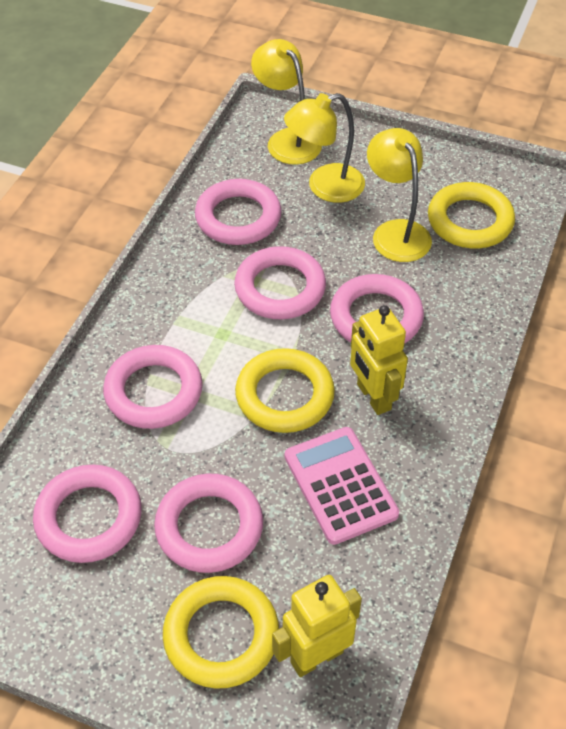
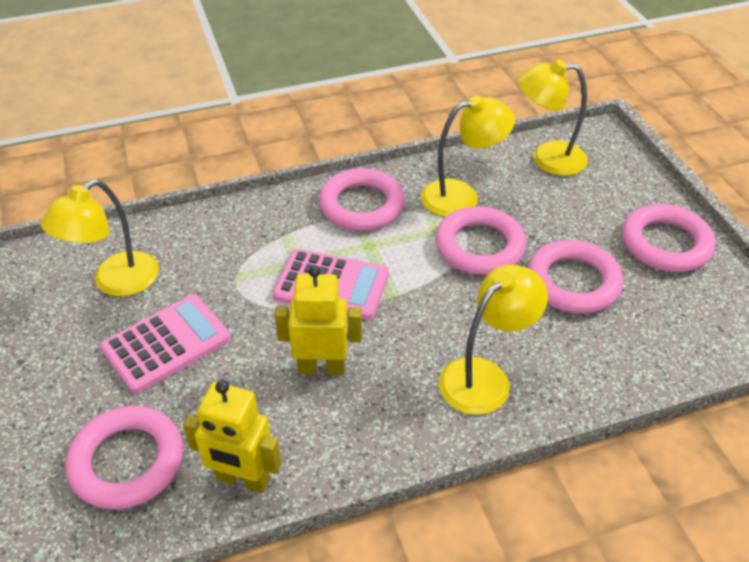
pink calculator: 1 -> 2
pink ring: 6 -> 5
yellow lamp: 3 -> 4
yellow ring: 3 -> 0

